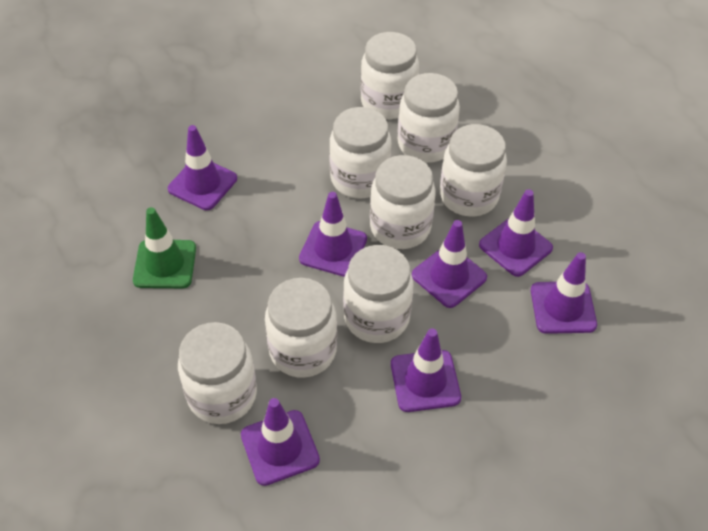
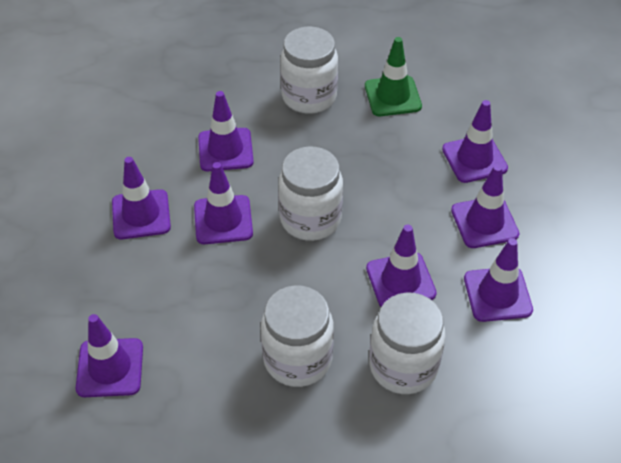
purple traffic cone: 7 -> 8
white jar: 8 -> 4

